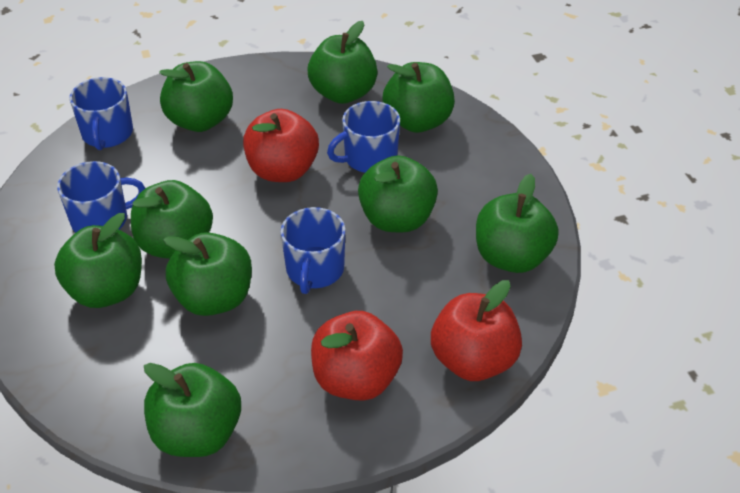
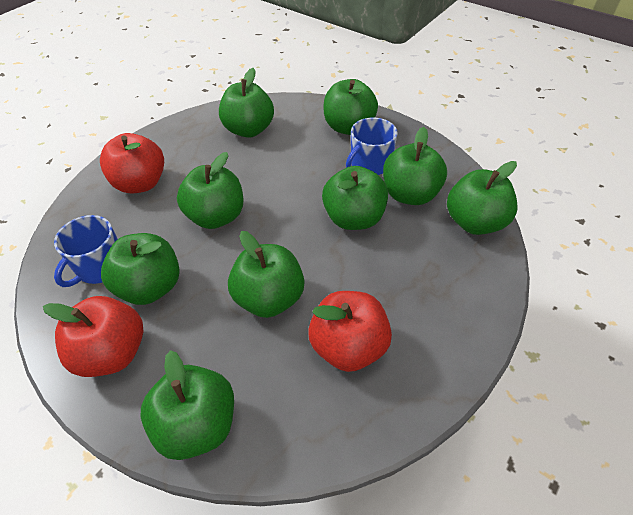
blue mug: 4 -> 2

